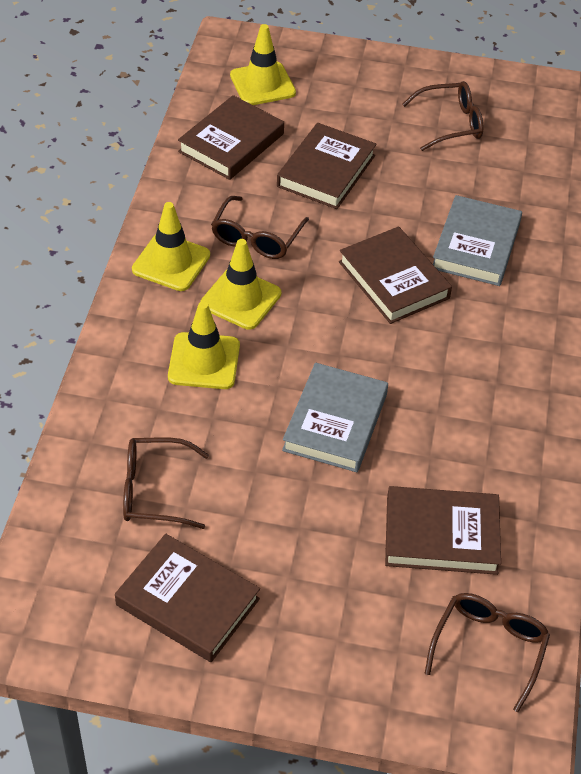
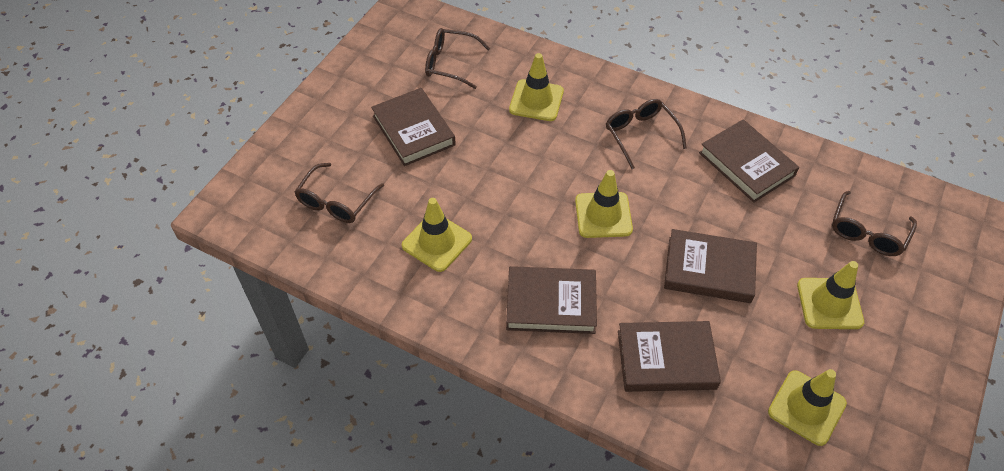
grey book: 2 -> 0
yellow traffic cone: 4 -> 5

